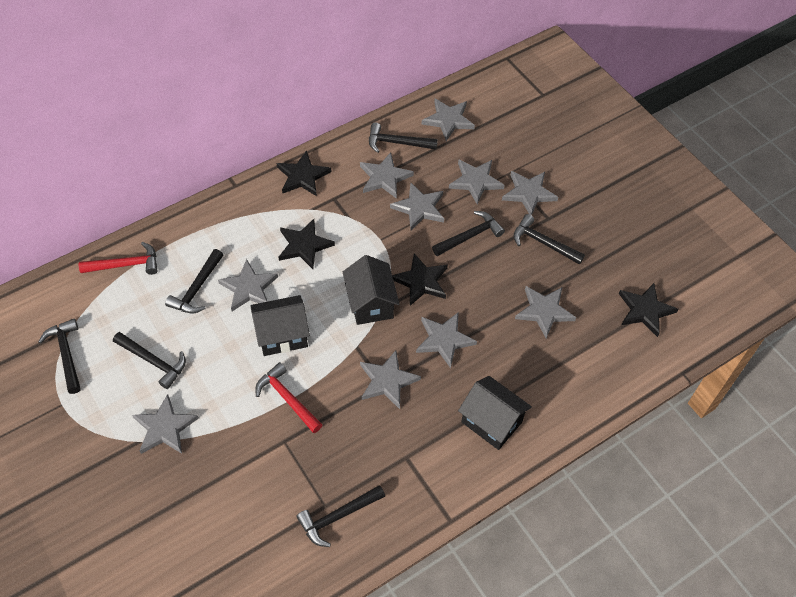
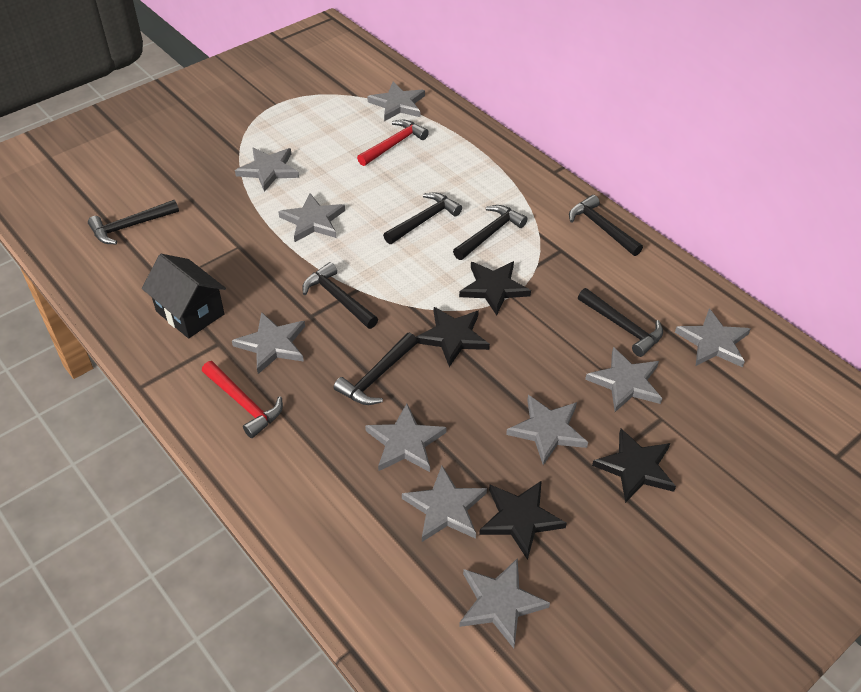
black house: 3 -> 1

